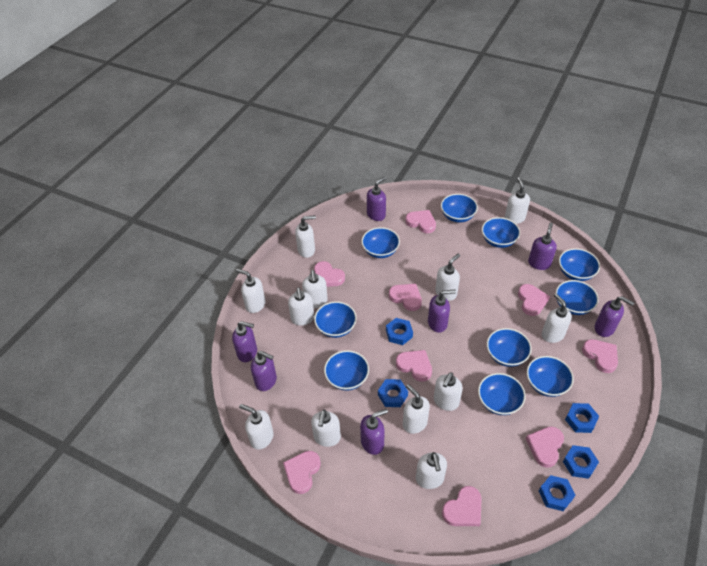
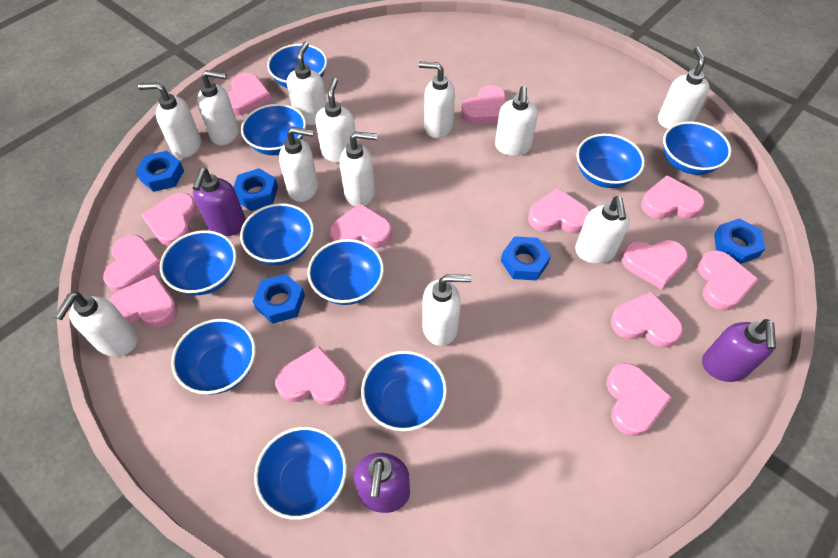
pink heart: 9 -> 13
purple soap dispenser: 7 -> 3

